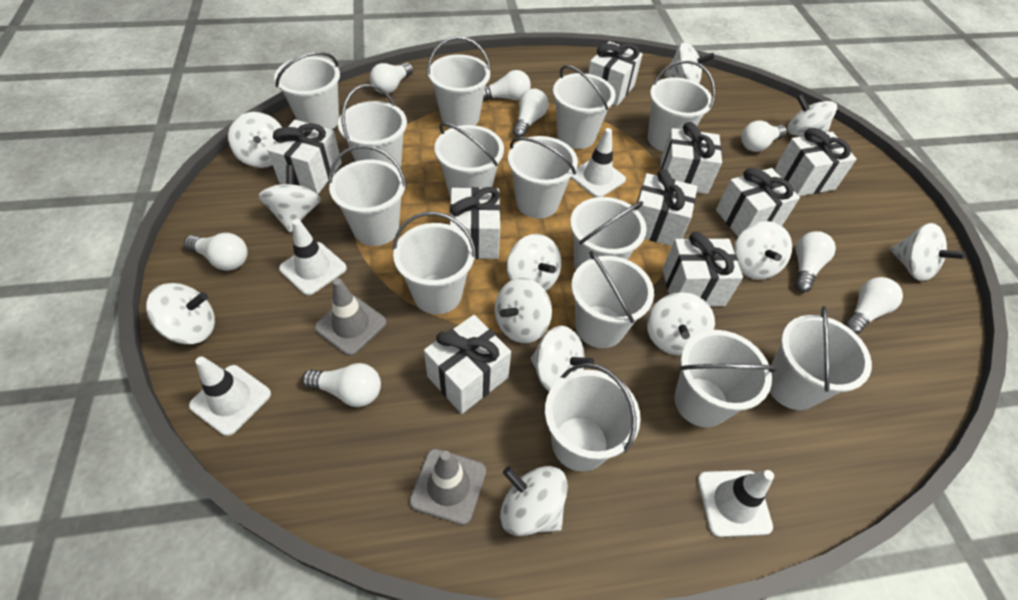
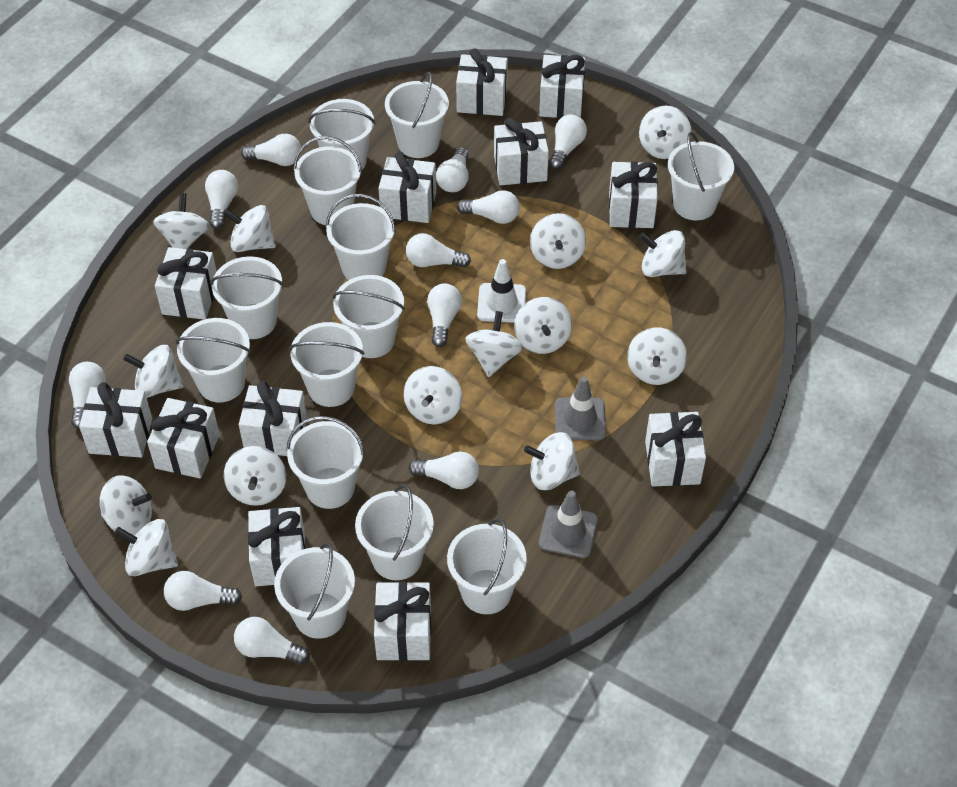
white bucket: 14 -> 13
white gift: 9 -> 12
white light bulb: 8 -> 11
white spinning top: 12 -> 14
white traffic cone: 4 -> 1

